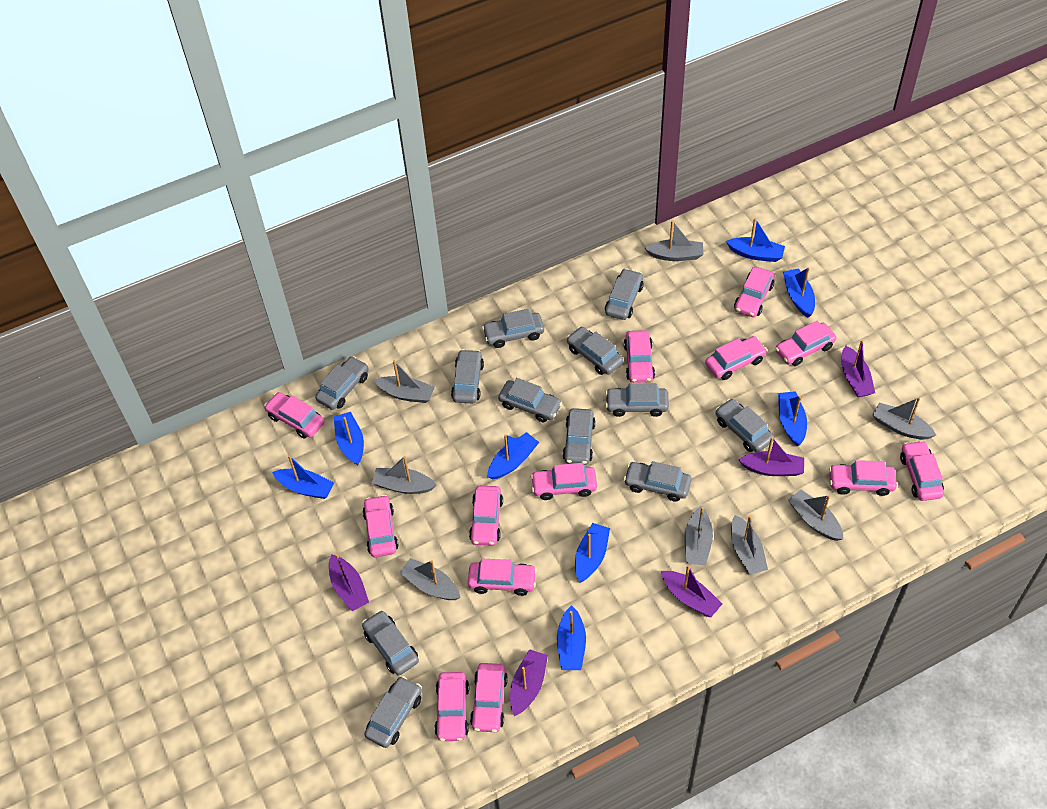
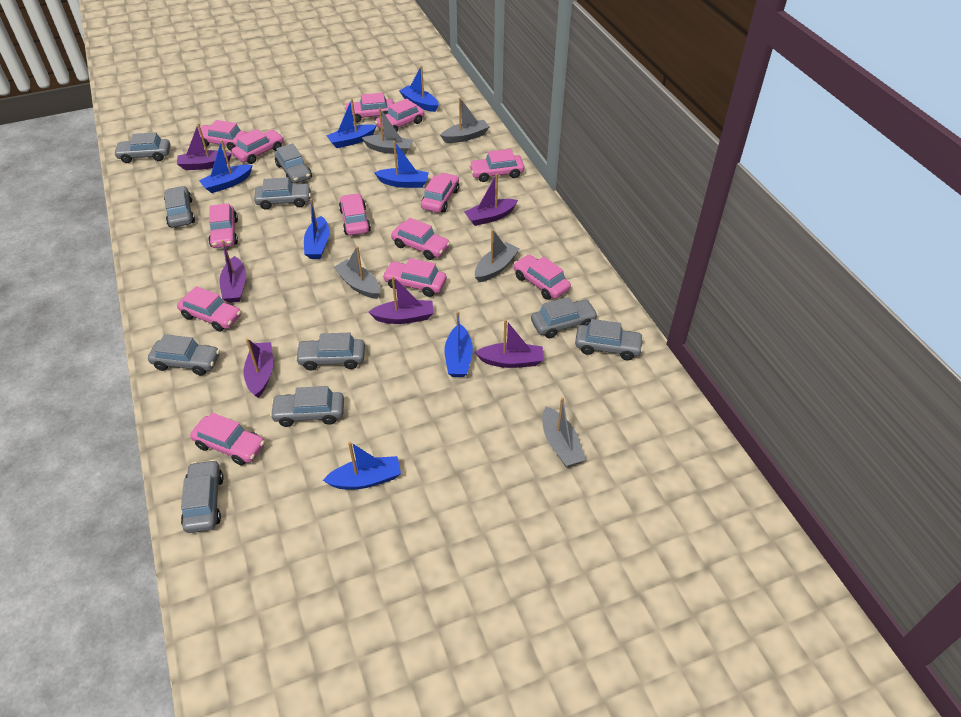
blue boat: 8 -> 7
grey boat: 8 -> 5
grey car: 12 -> 10
purple boat: 5 -> 6

